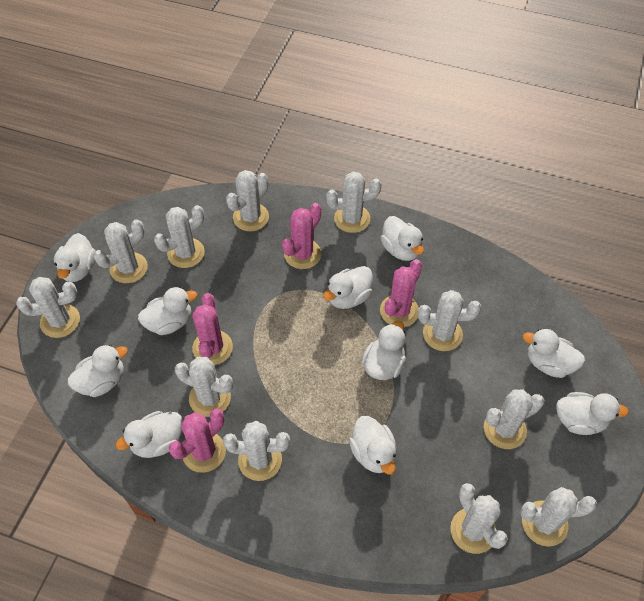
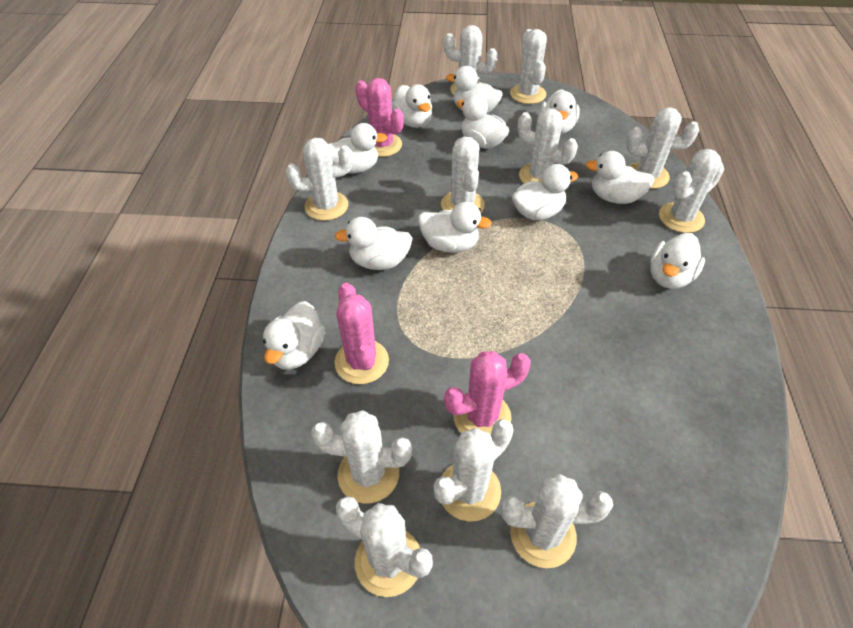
pink cactus: 4 -> 3
white duck: 10 -> 11

